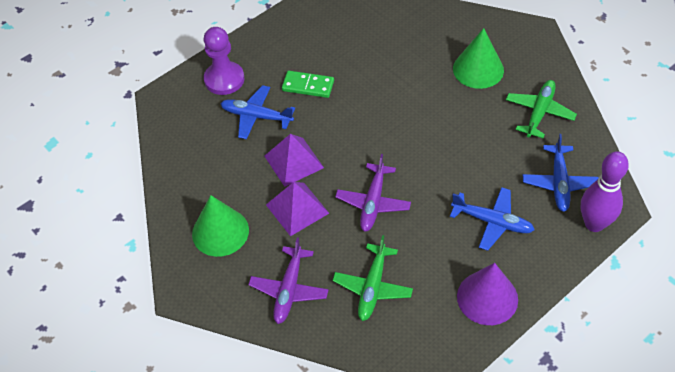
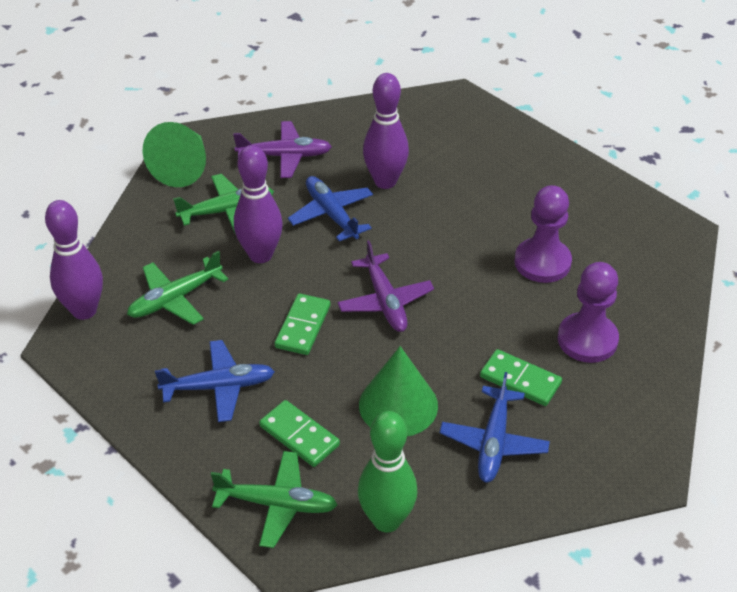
green bowling pin: 0 -> 1
green domino: 1 -> 3
green plane: 2 -> 3
purple bowling pin: 1 -> 3
purple cone: 1 -> 0
purple pawn: 1 -> 2
purple pyramid: 2 -> 0

